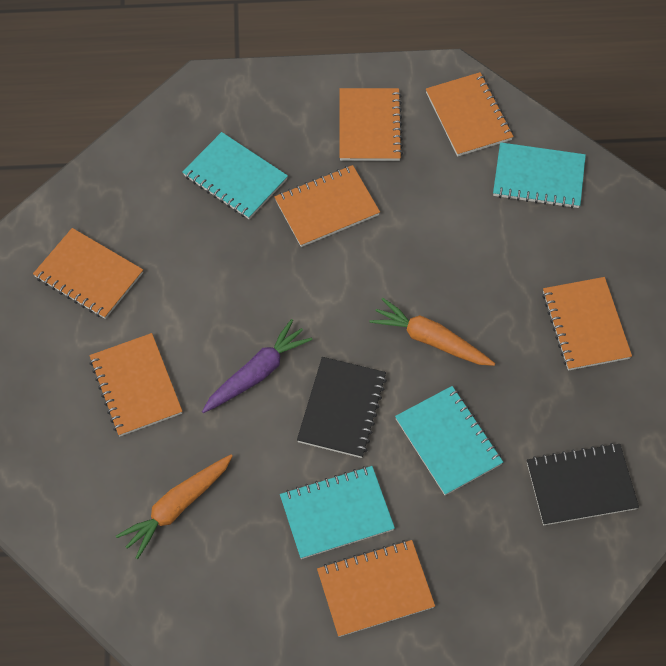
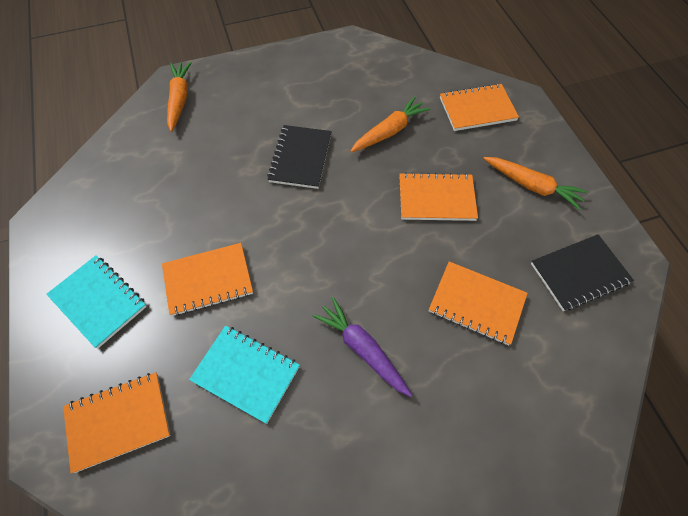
orange carrot: 2 -> 3
orange notebook: 7 -> 5
turquoise notebook: 4 -> 2

